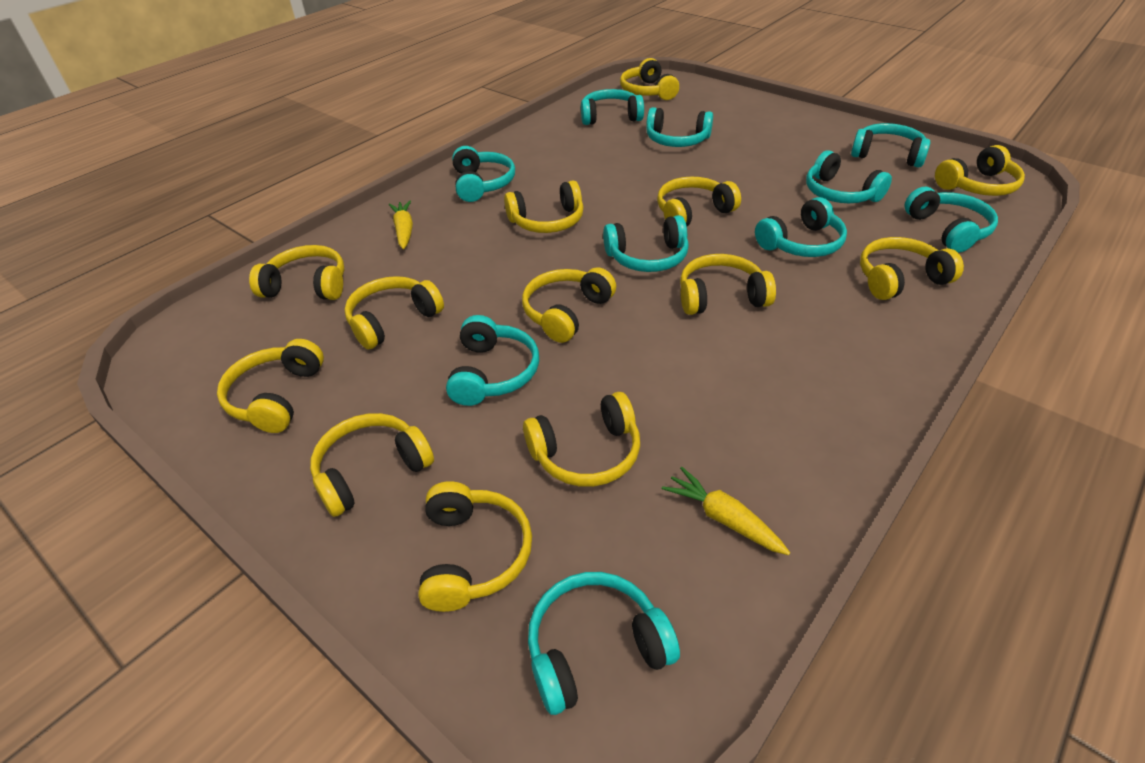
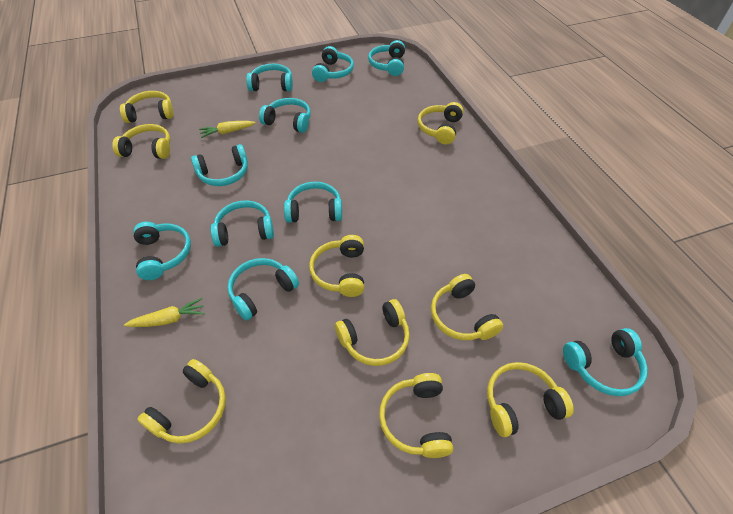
yellow headphones: 13 -> 9

